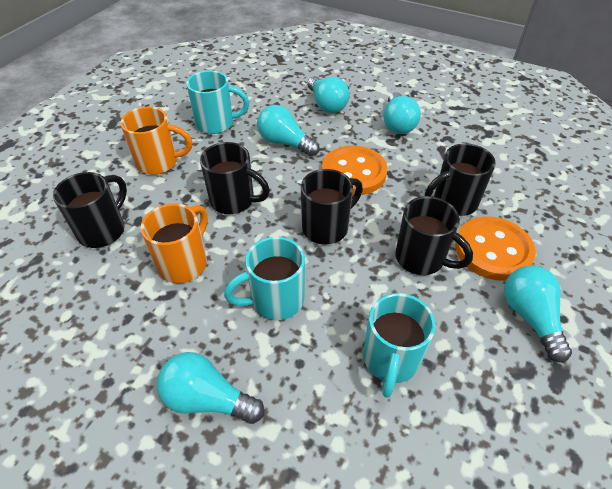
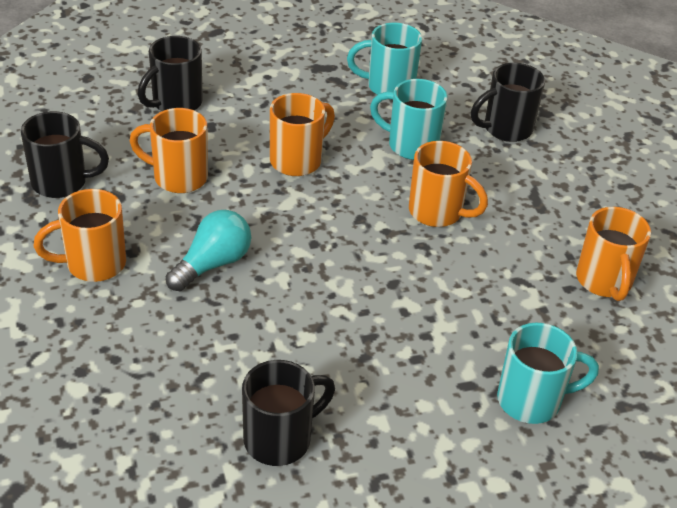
black mug: 5 -> 4
orange button: 2 -> 0
orange mug: 2 -> 5
turquoise light bulb: 5 -> 1

